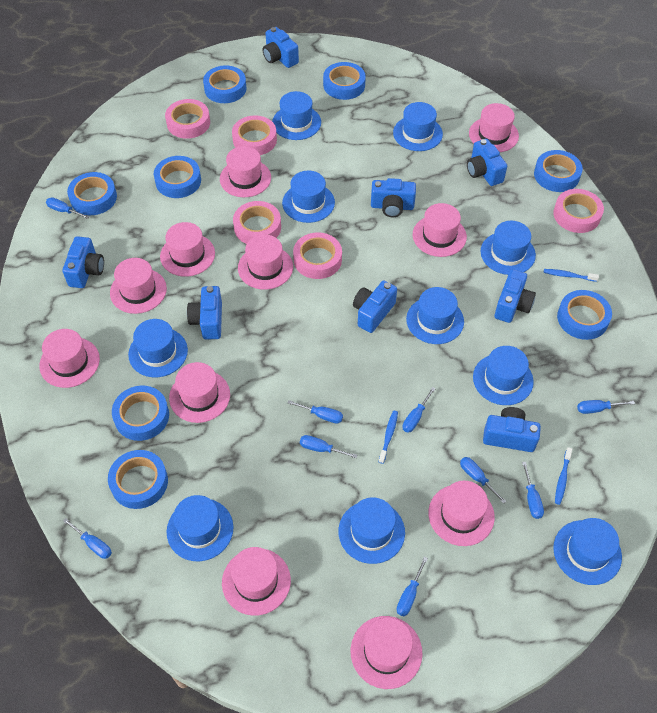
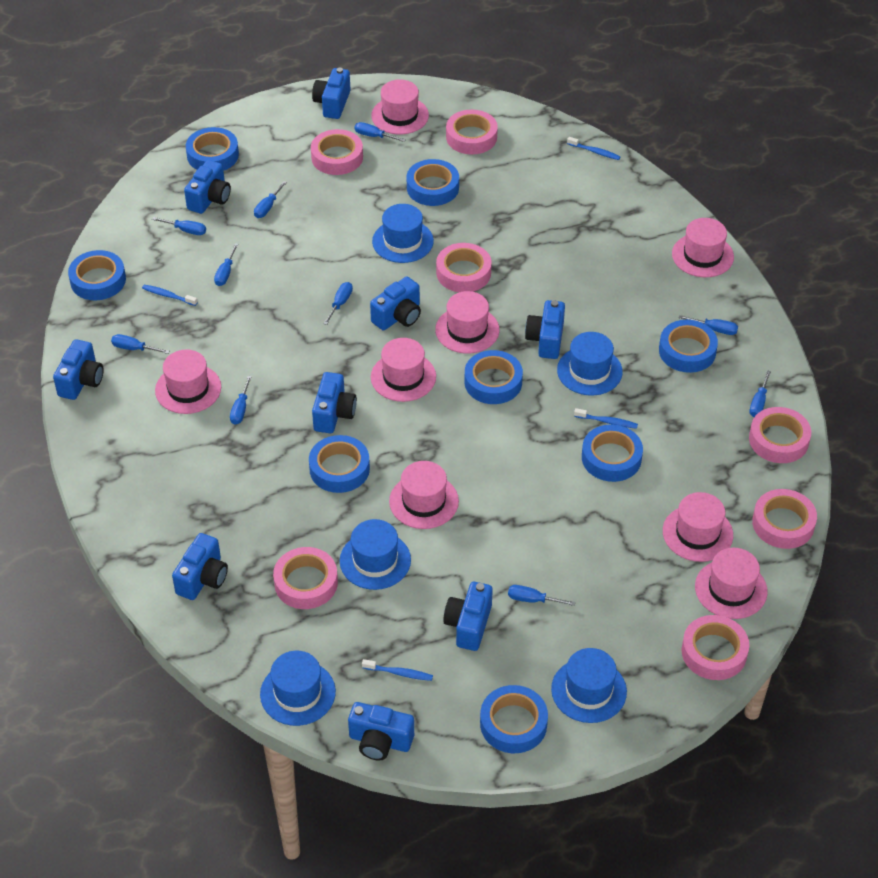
blue camera: 8 -> 9
blue hat: 10 -> 5
blue screwdriver: 9 -> 10
blue toothbrush: 3 -> 4
pink hat: 11 -> 8
pink tape: 5 -> 7

